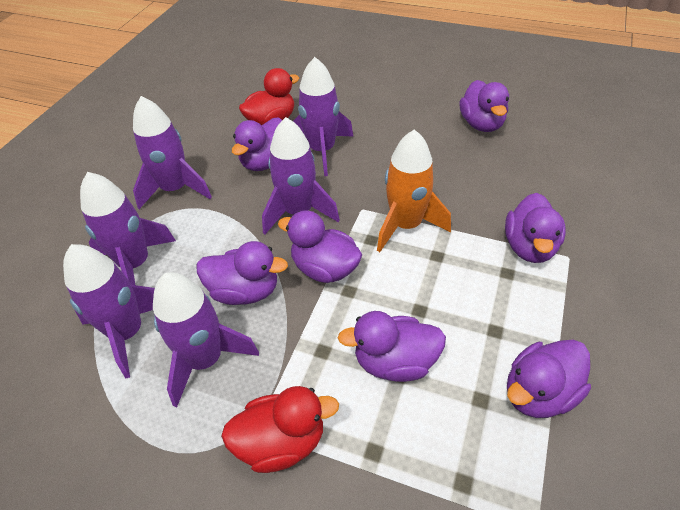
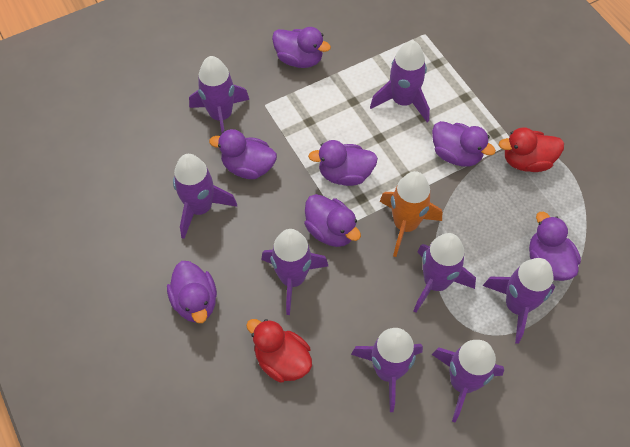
purple rocket: 6 -> 8

